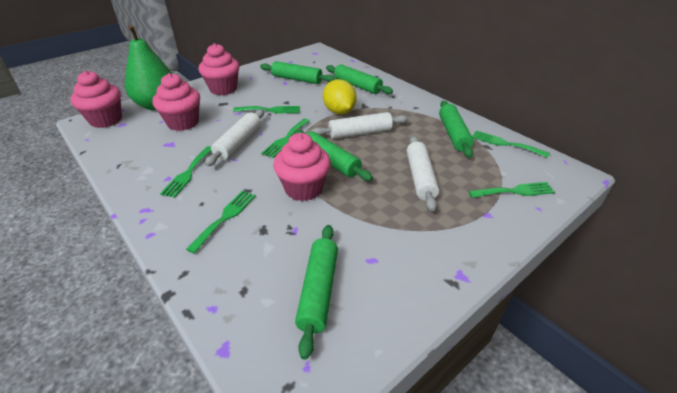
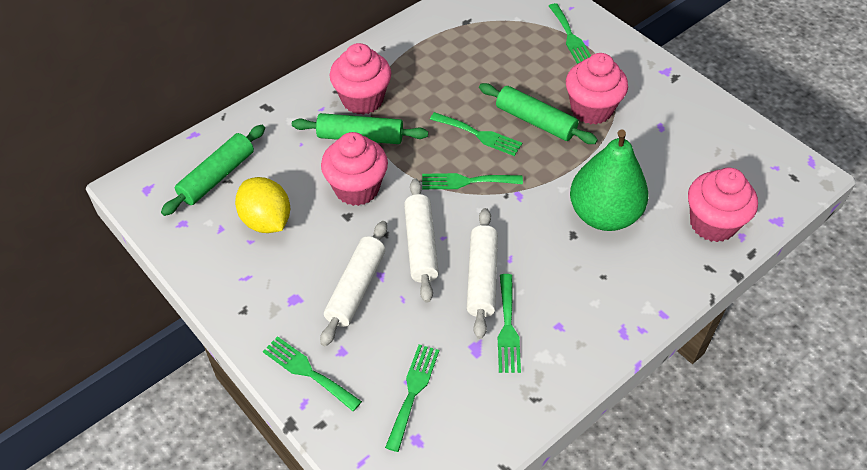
green rolling pin: 5 -> 3

